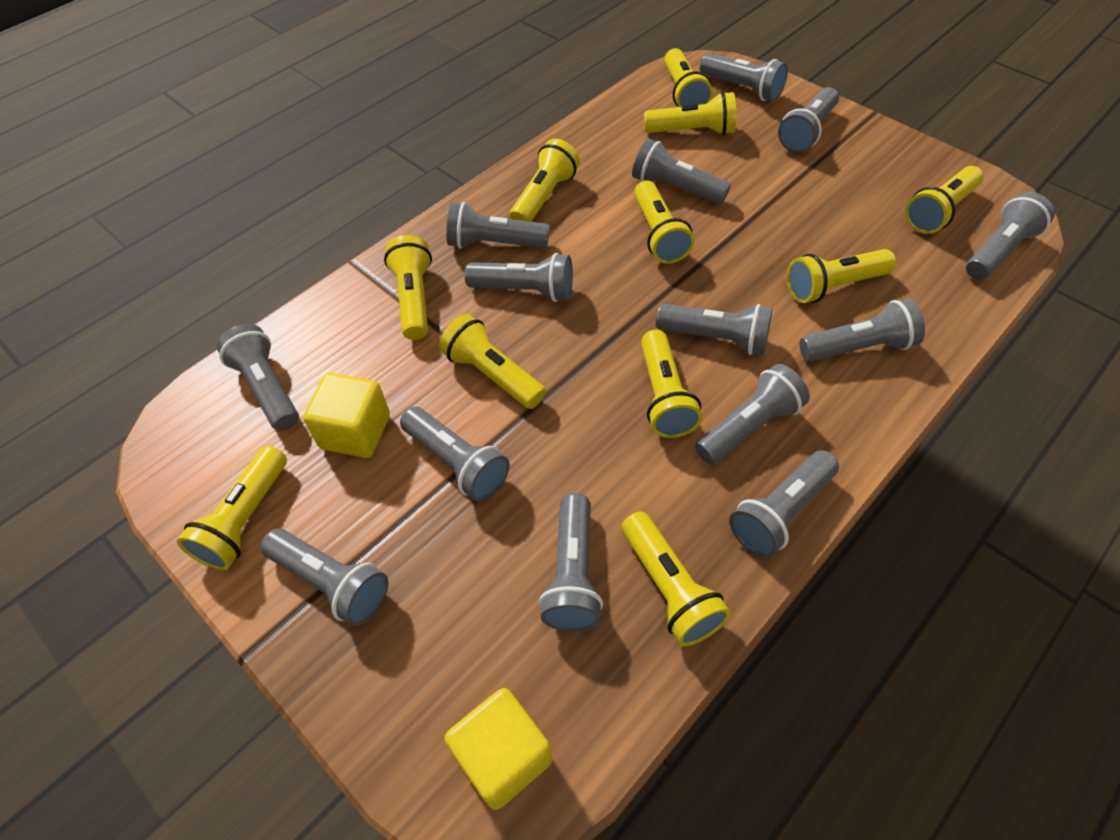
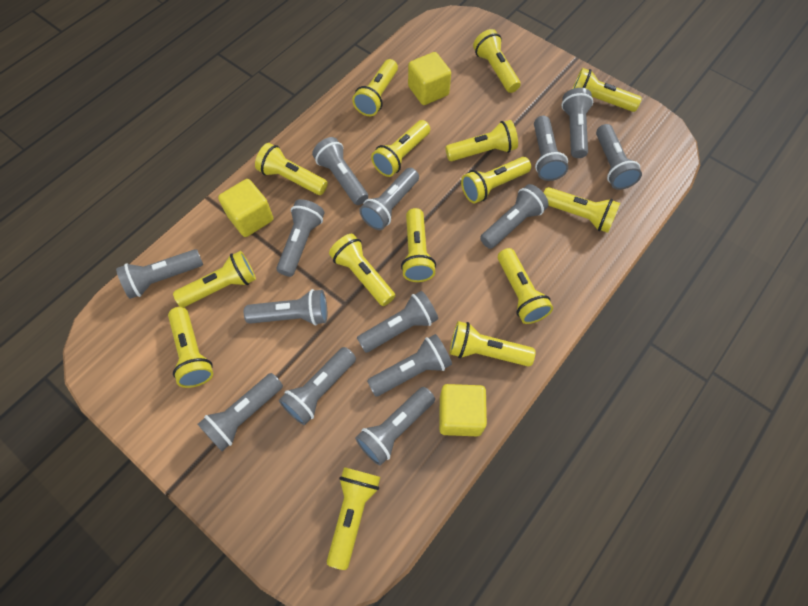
yellow cube: 2 -> 3
yellow flashlight: 11 -> 15

